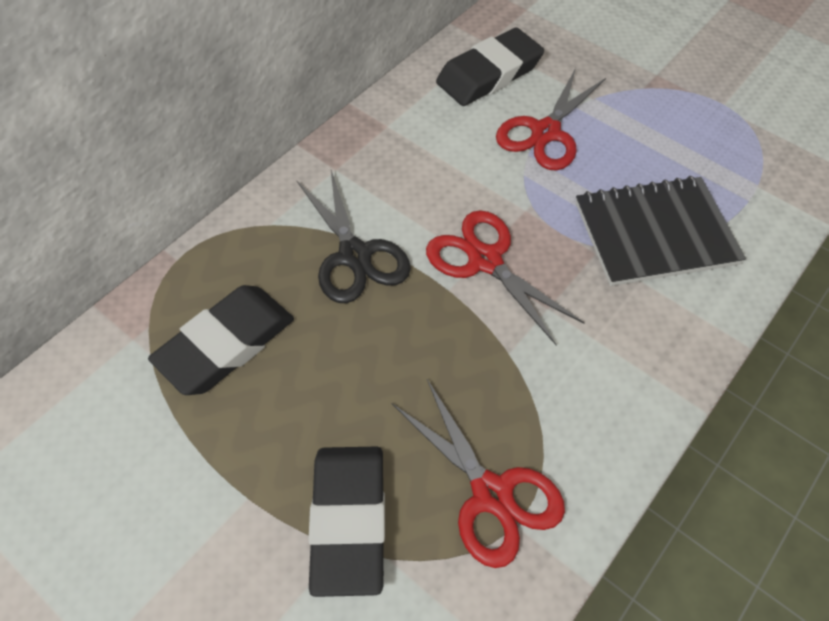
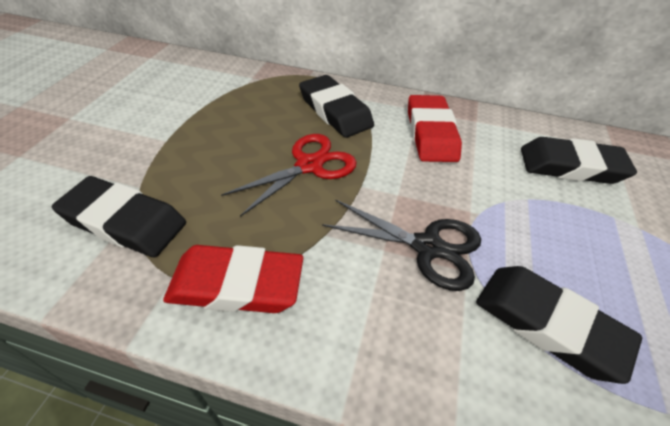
black eraser: 3 -> 4
black notebook: 1 -> 0
red eraser: 0 -> 2
red scissors: 3 -> 1

